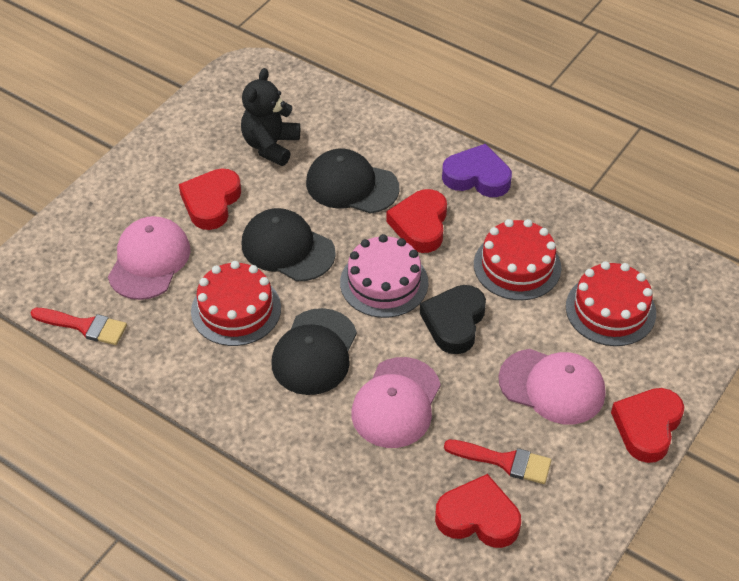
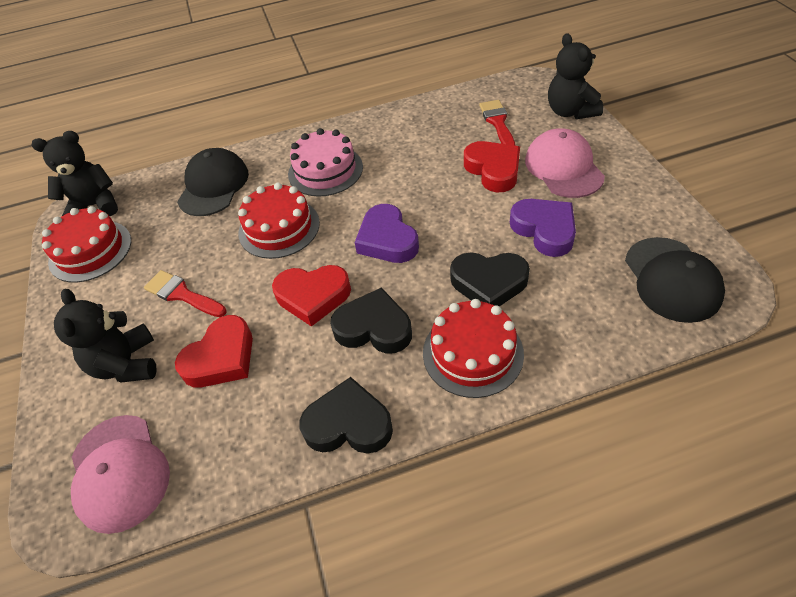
black cap: 3 -> 2
black heart: 1 -> 3
black teddy bear: 1 -> 3
pink cap: 3 -> 2
purple heart: 1 -> 2
red heart: 4 -> 3

